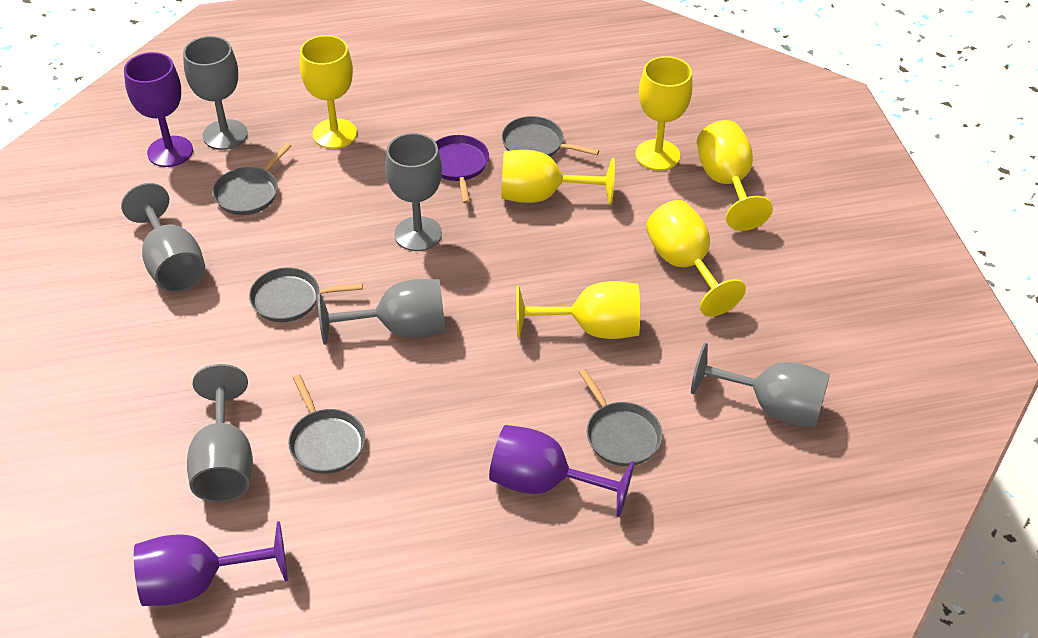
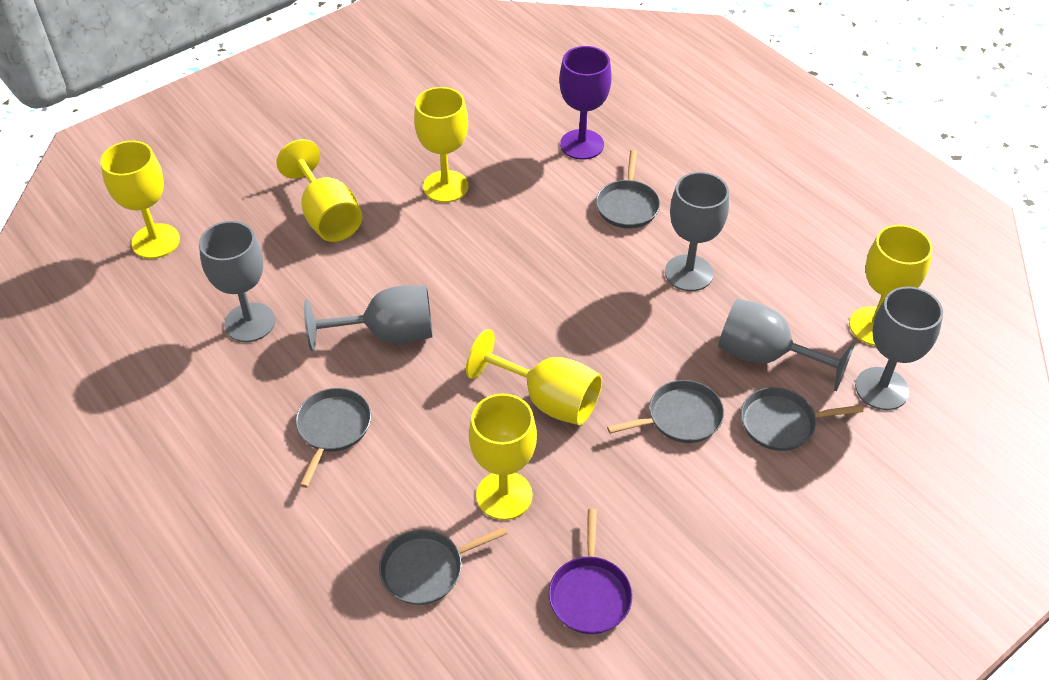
grey goblet: 6 -> 5
purple goblet: 3 -> 1

